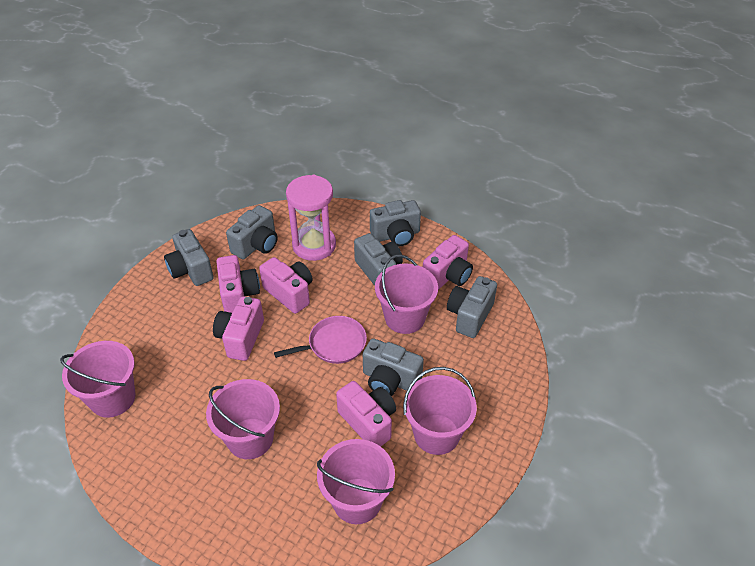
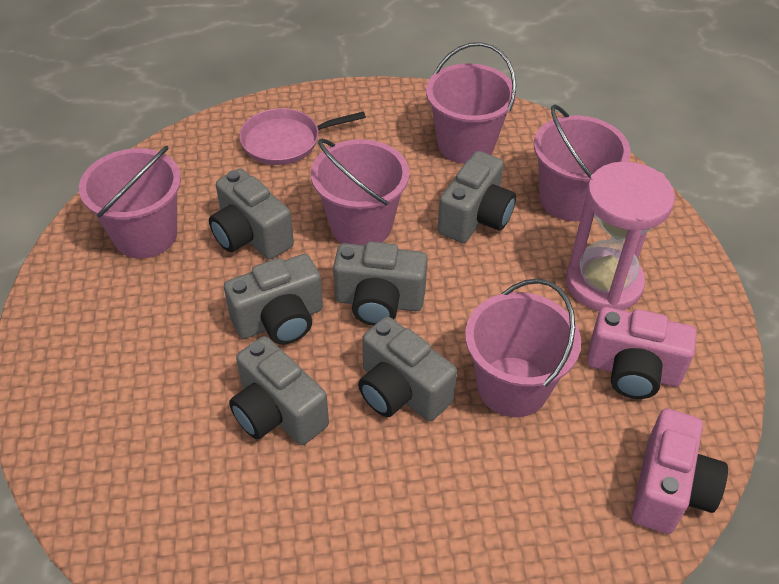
pink camera: 5 -> 2

